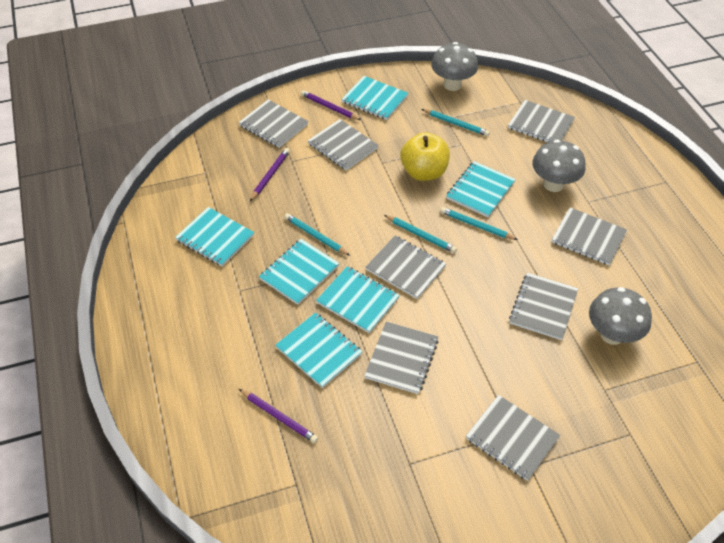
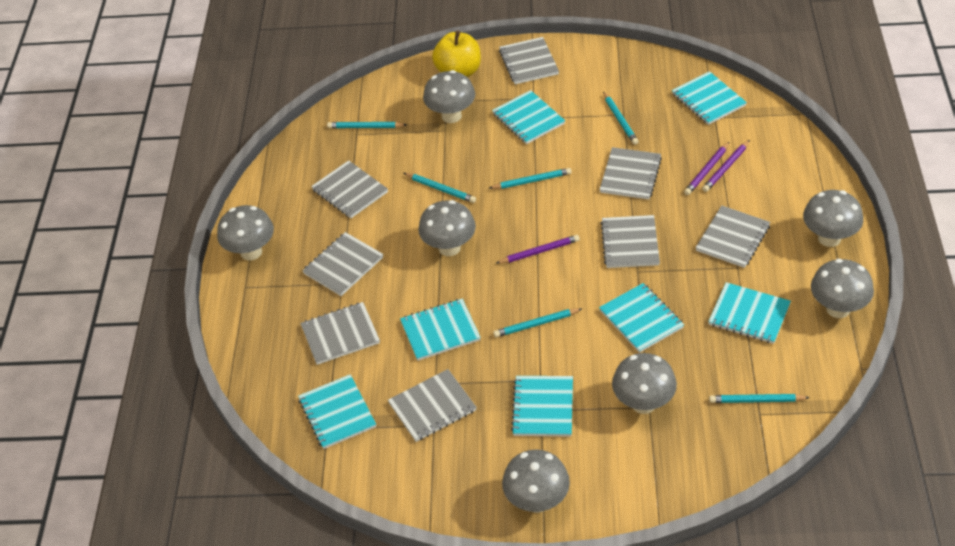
grey mushroom: 3 -> 7
turquoise notebook: 6 -> 7
turquoise pencil: 4 -> 6

